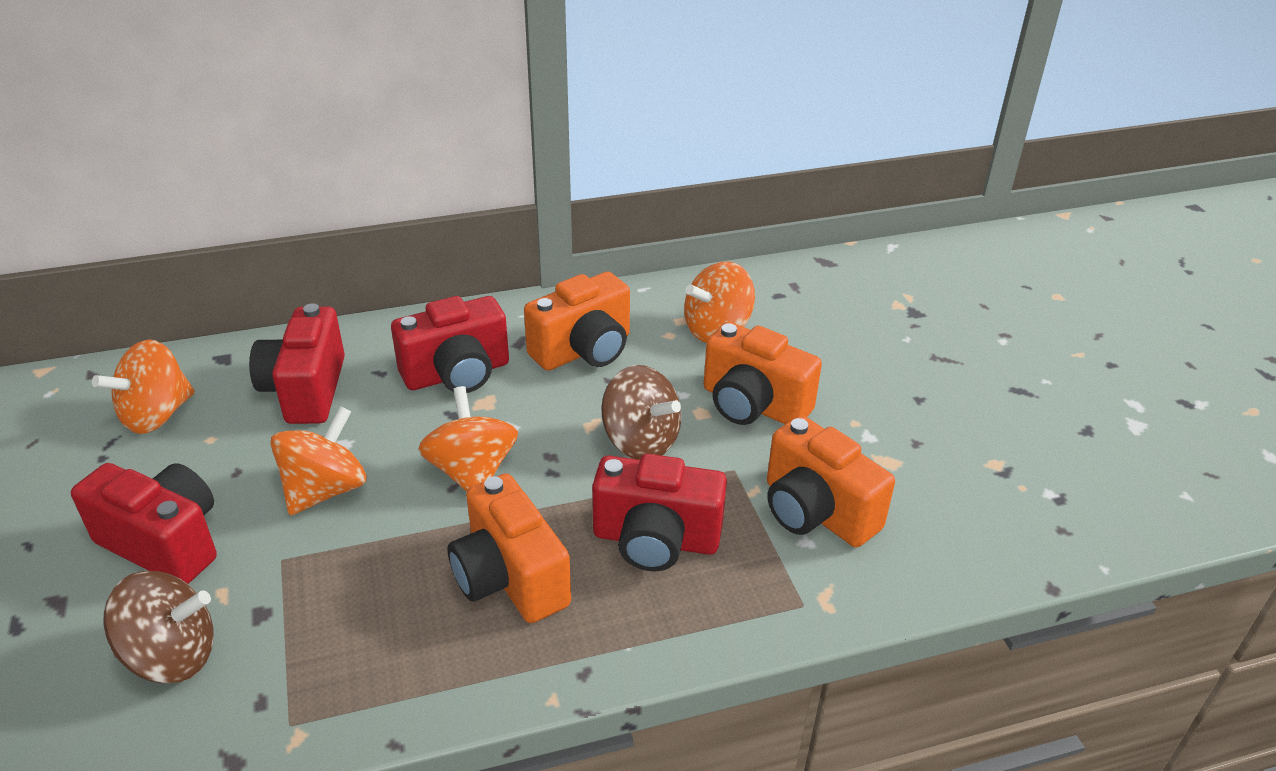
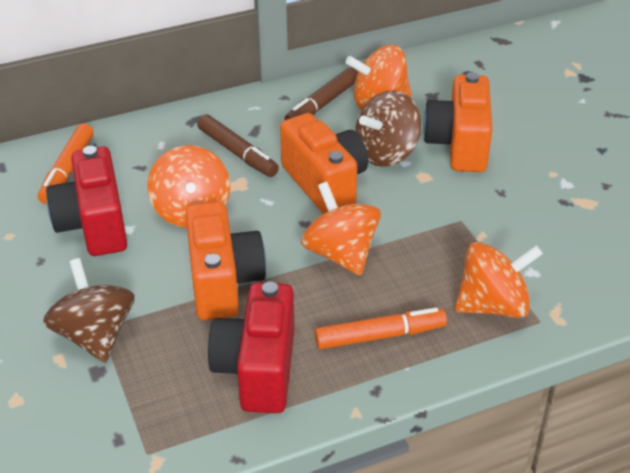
brown marker: 0 -> 2
orange camera: 4 -> 3
orange marker: 0 -> 2
red camera: 4 -> 2

